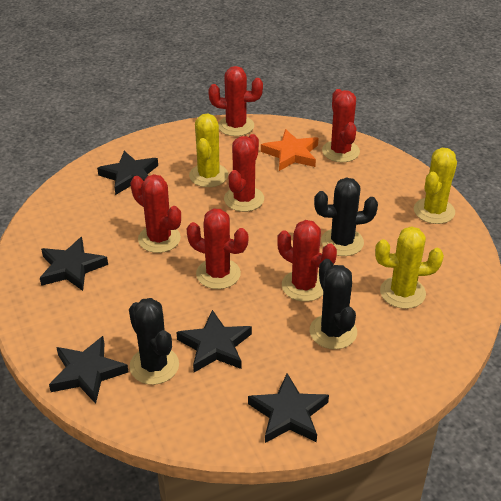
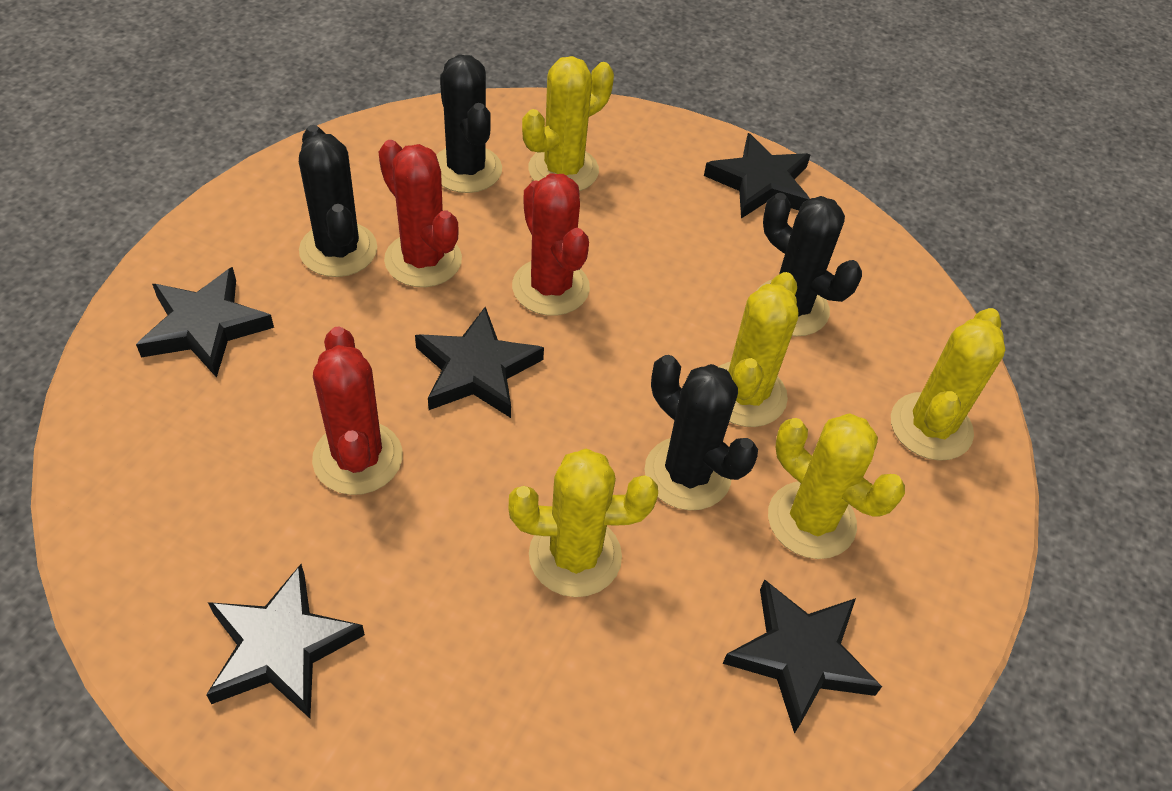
black cactus: 3 -> 4
orange star: 1 -> 0
red cactus: 6 -> 3
yellow cactus: 3 -> 5

